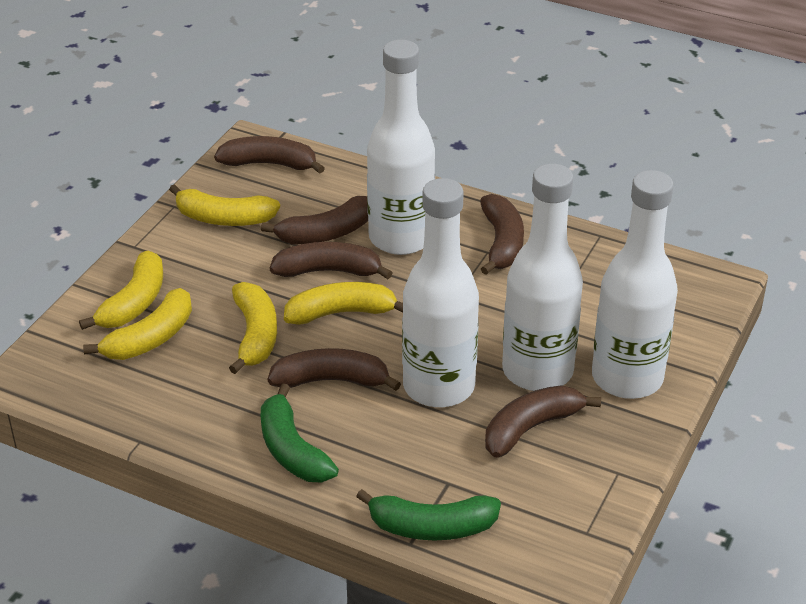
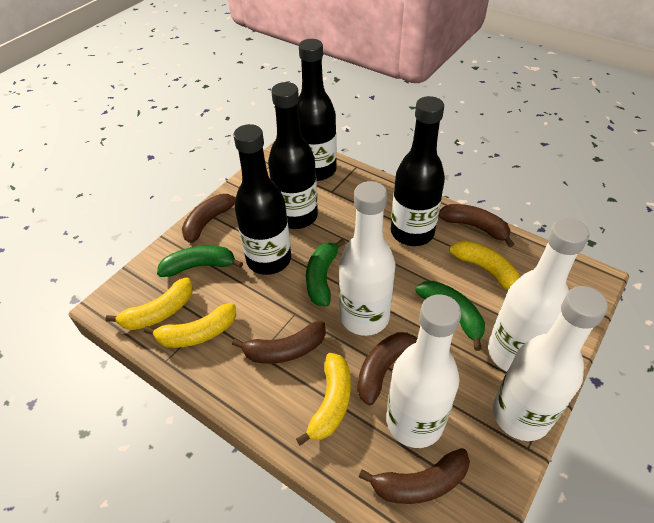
black bottle: 0 -> 4
brown banana: 6 -> 5
green banana: 2 -> 3
yellow banana: 5 -> 4

